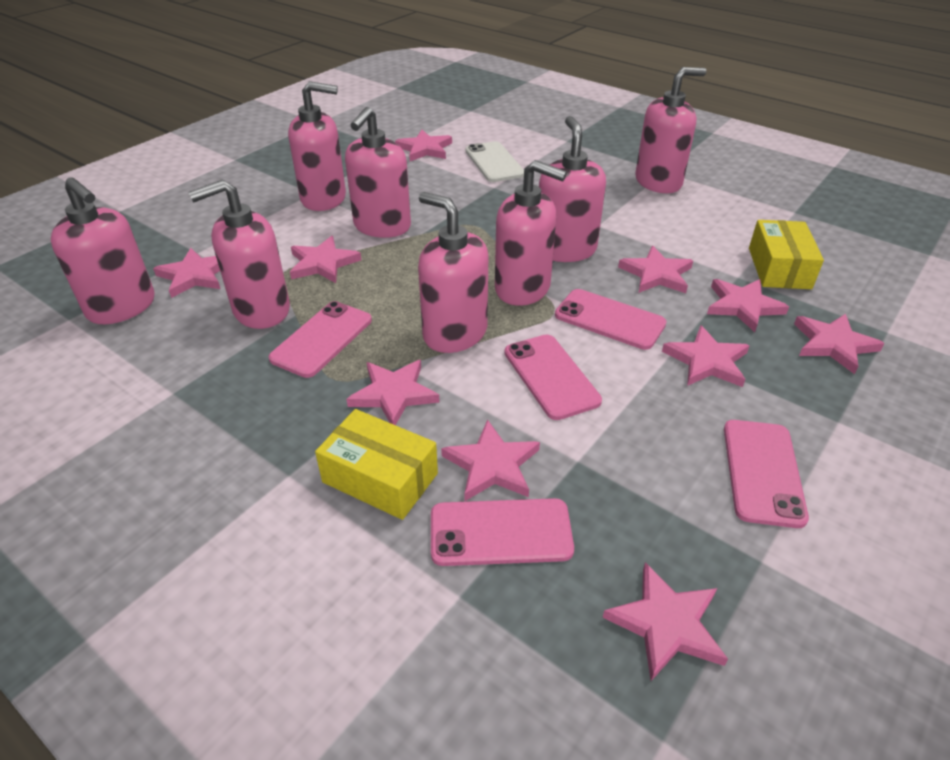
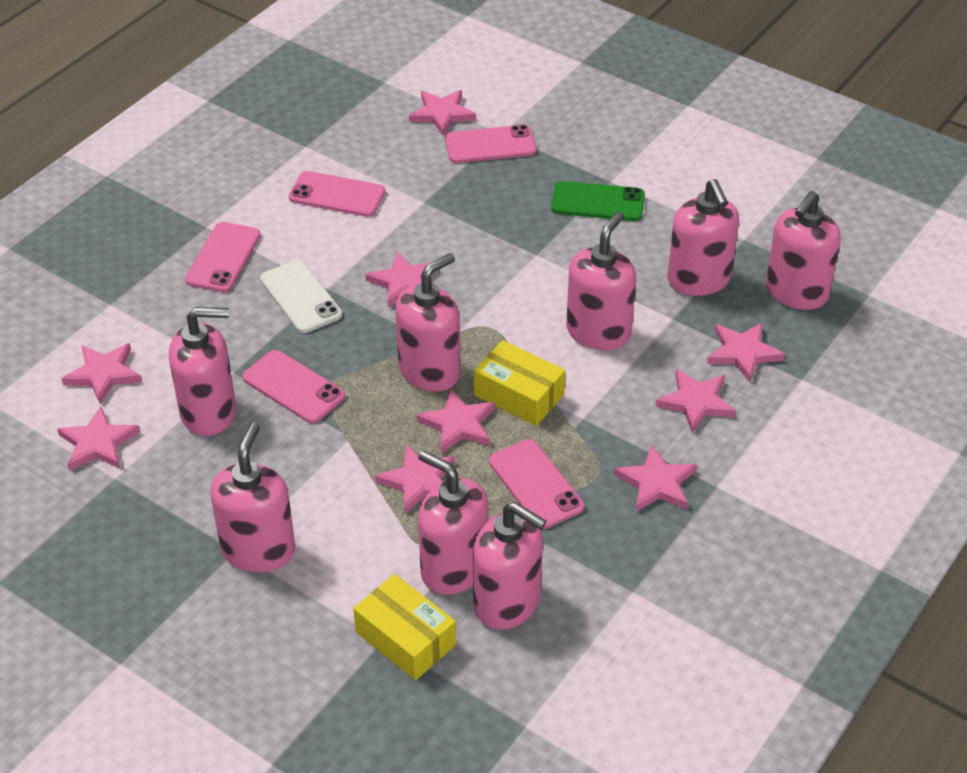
green phone: 0 -> 1
pink star: 10 -> 9

